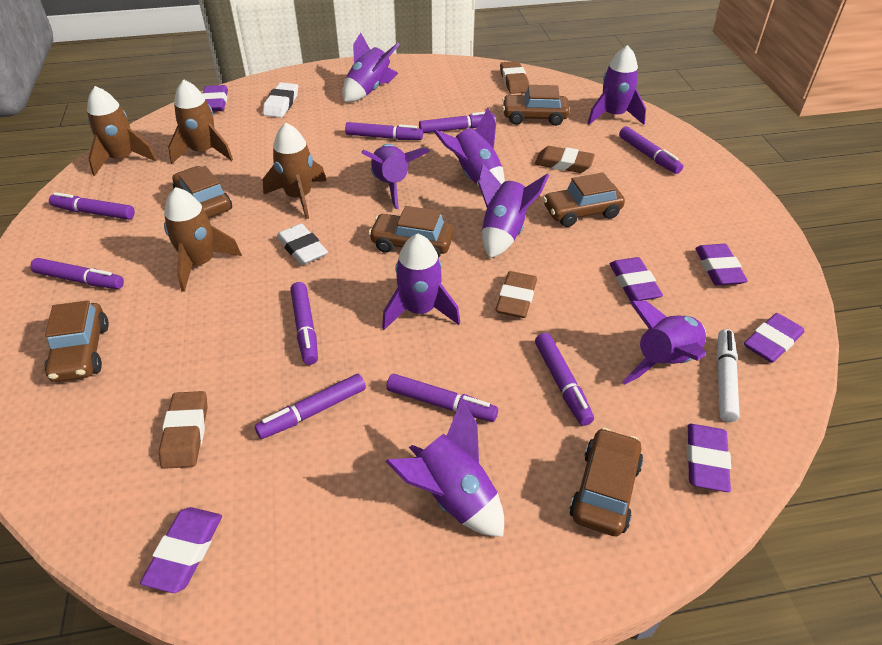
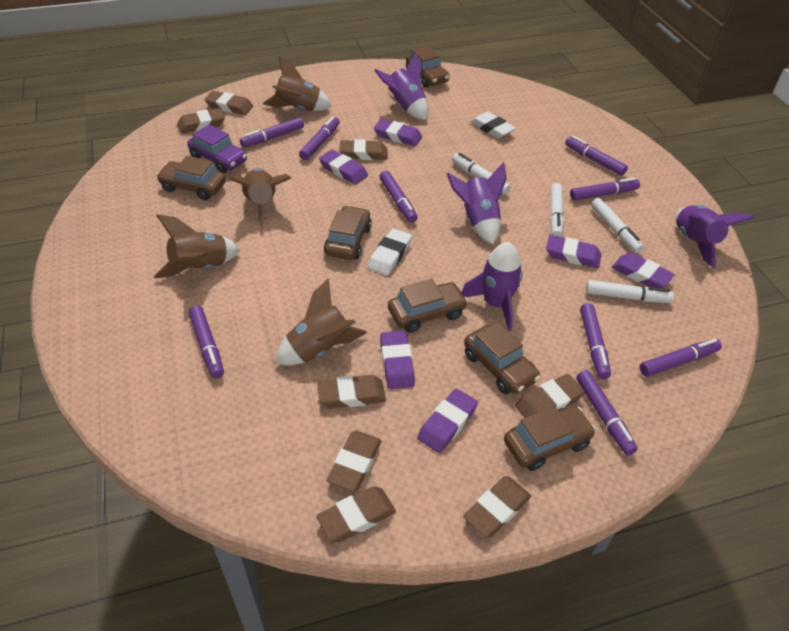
brown eraser: 4 -> 8
purple car: 0 -> 1
purple rocket: 8 -> 4
white marker: 1 -> 4

